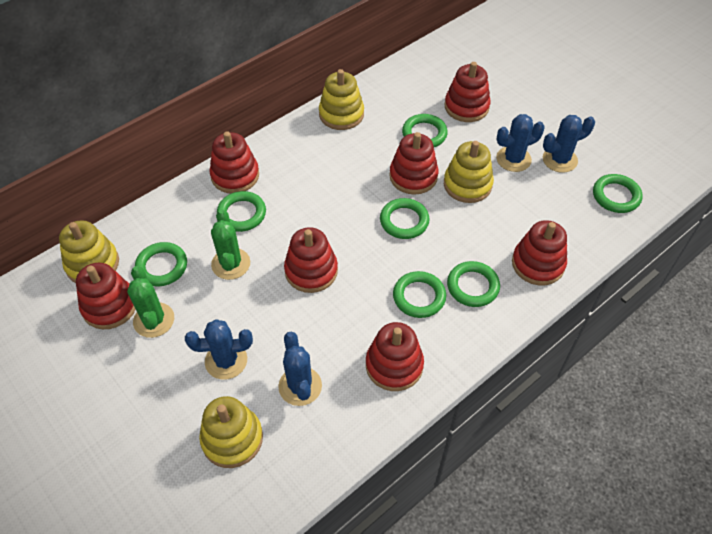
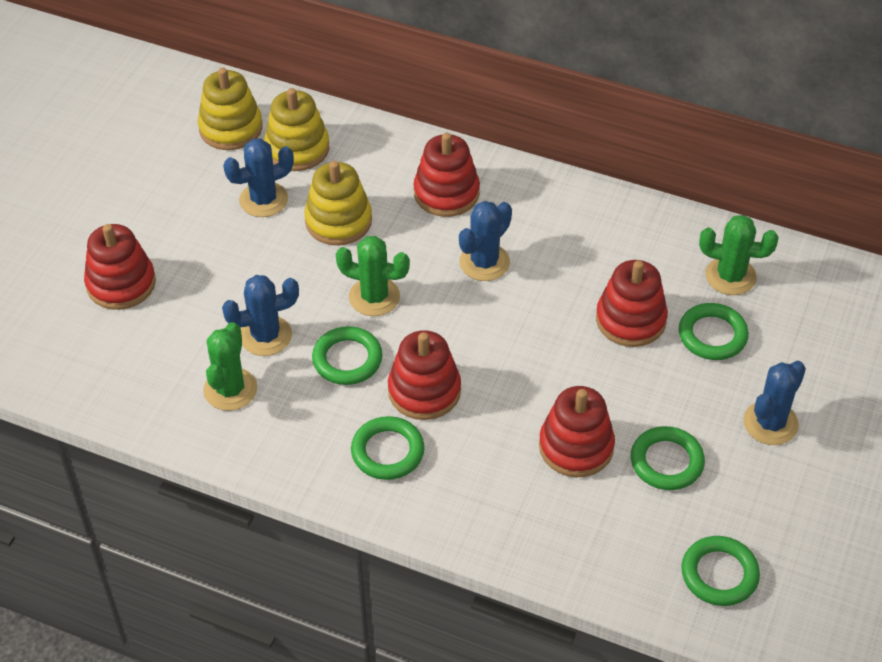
green cactus: 2 -> 3
green ring: 7 -> 5
red stacking toy: 7 -> 5
yellow stacking toy: 4 -> 3

